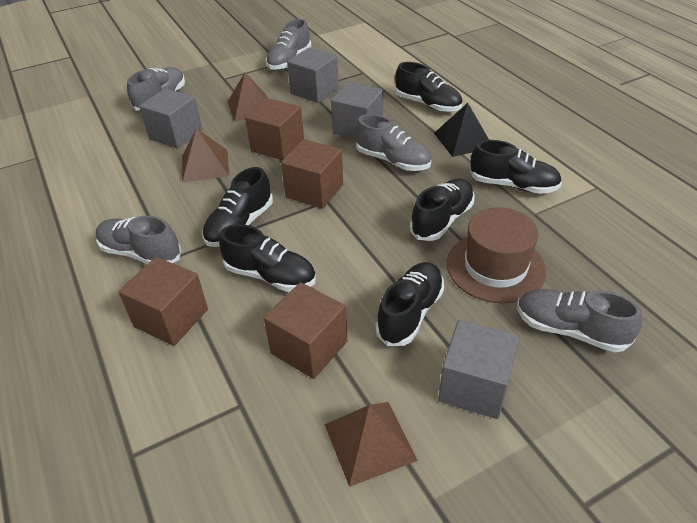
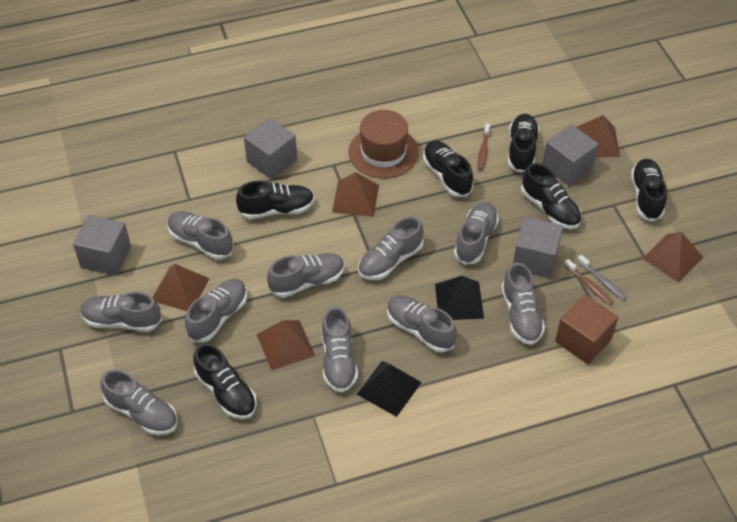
black pyramid: 1 -> 2
brown cube: 4 -> 1
brown pyramid: 3 -> 5
brown toothbrush: 0 -> 2
grey shoe: 5 -> 10
grey toothbrush: 0 -> 1

